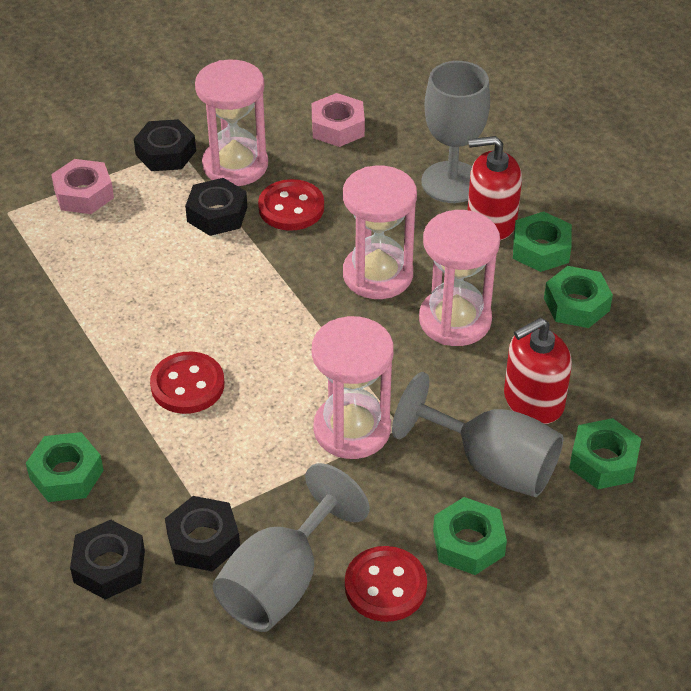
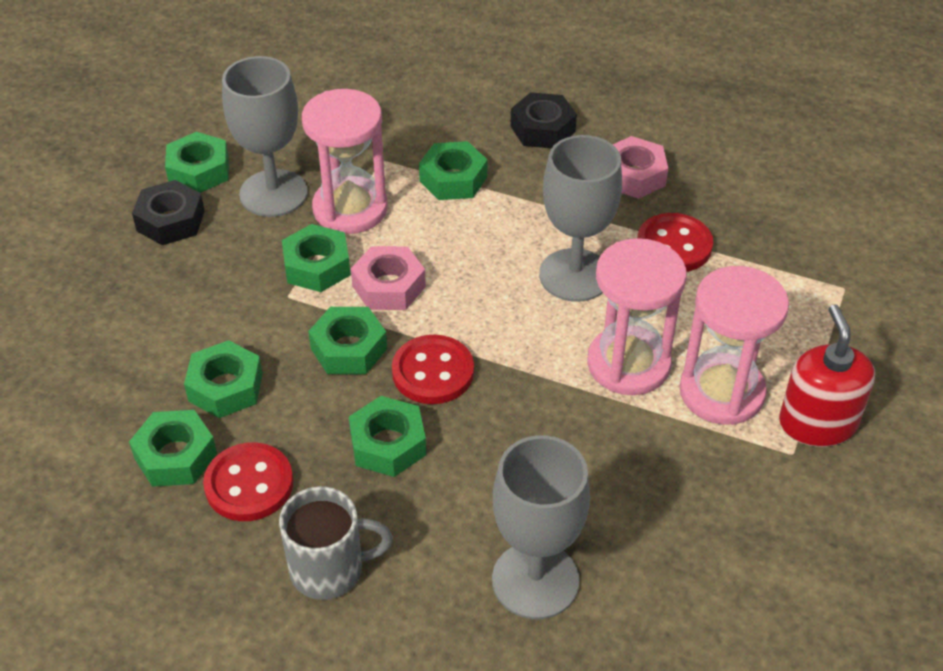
black nut: 4 -> 2
green nut: 5 -> 7
grey mug: 0 -> 1
pink hourglass: 4 -> 3
red soap dispenser: 2 -> 1

